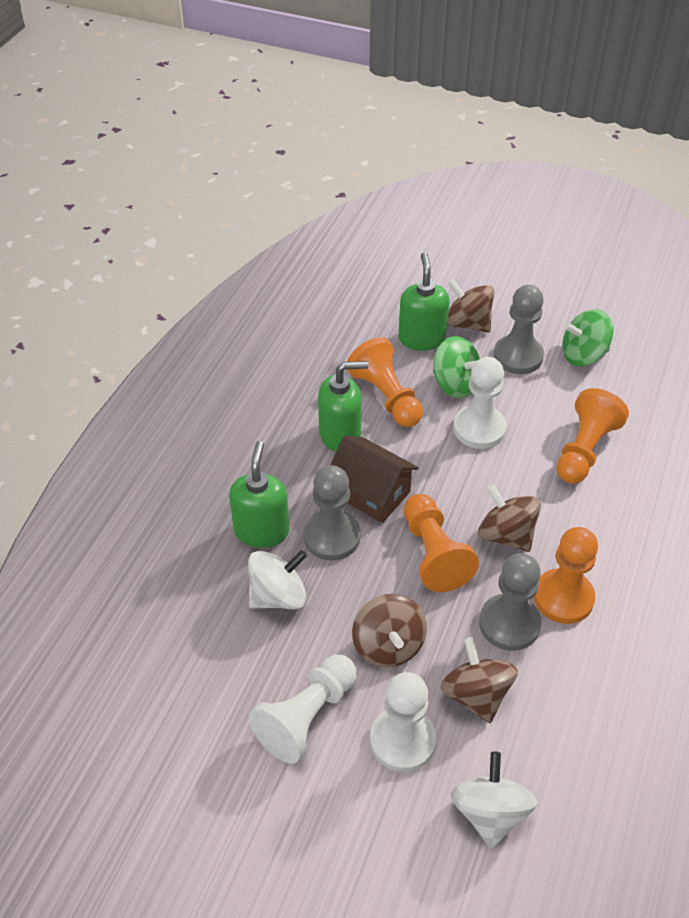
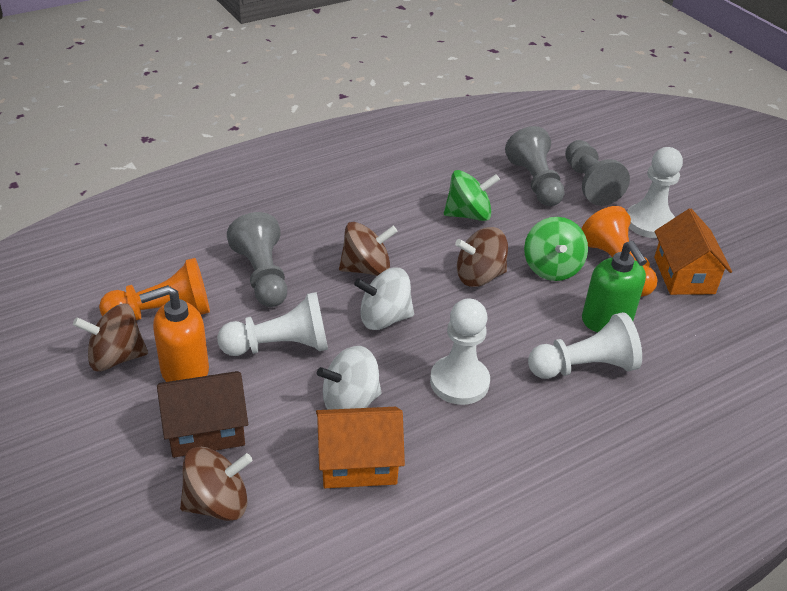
green soap dispenser: 3 -> 1
orange house: 0 -> 2
orange pawn: 4 -> 2
orange soap dispenser: 0 -> 1
white pawn: 3 -> 4

